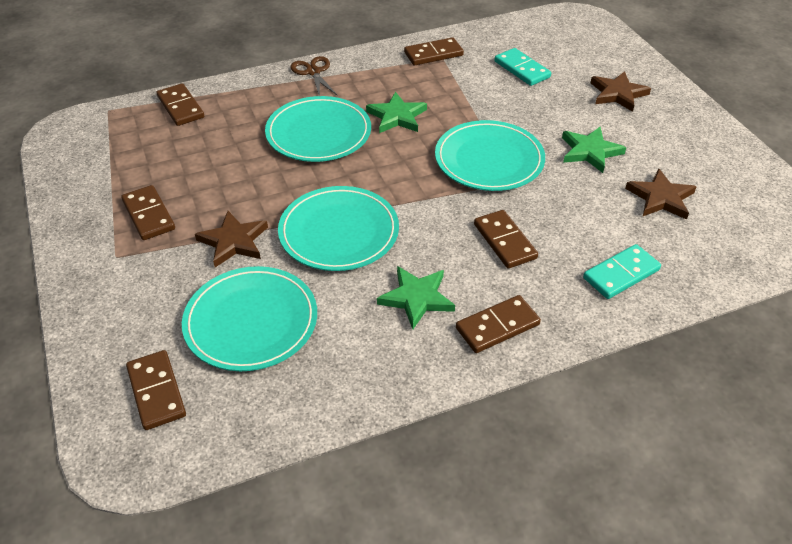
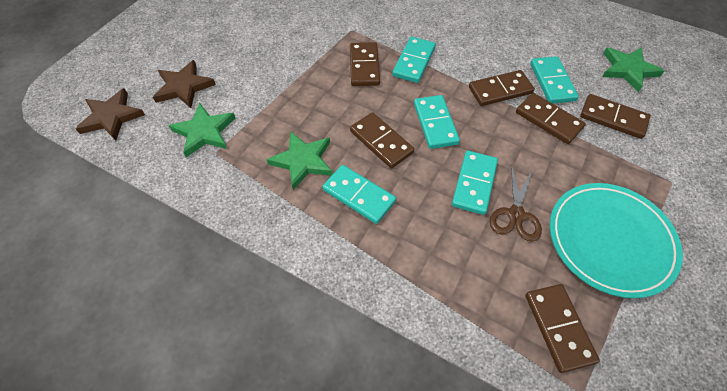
brown star: 3 -> 2
turquoise domino: 2 -> 5
turquoise plate: 4 -> 1

